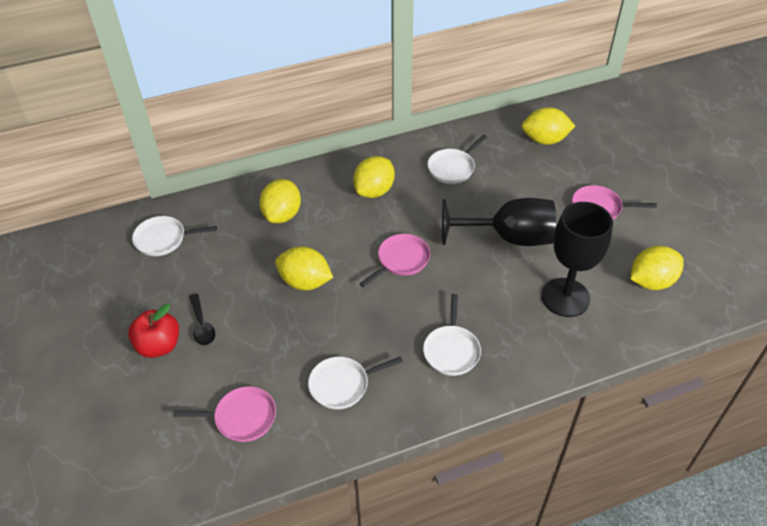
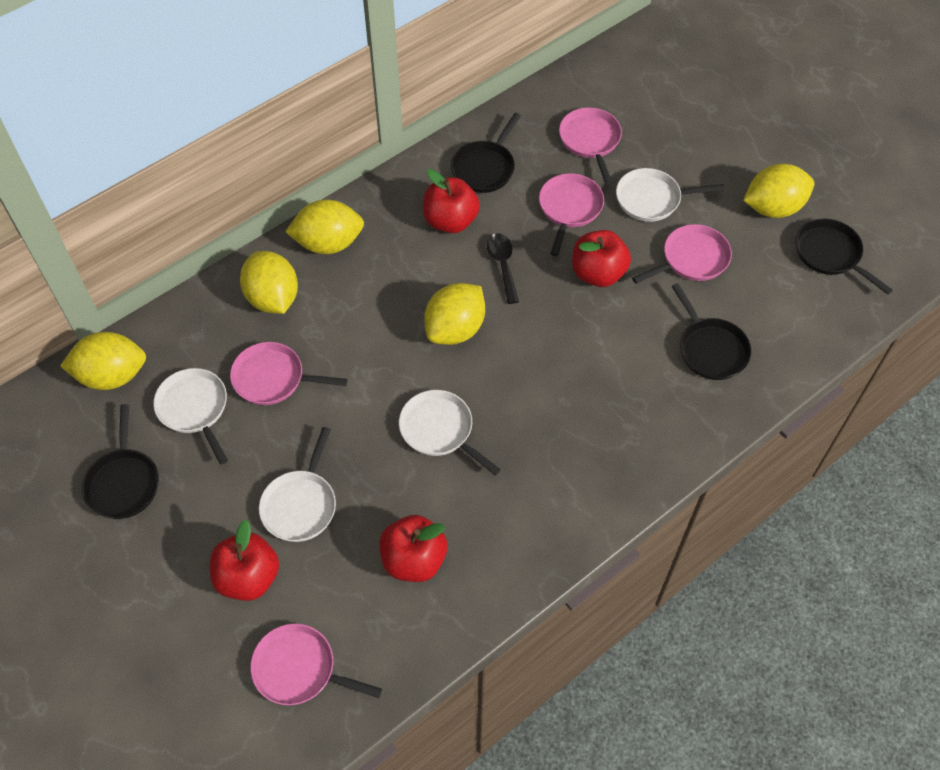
black goblet: 2 -> 0
black pan: 0 -> 4
pink pan: 3 -> 5
red apple: 1 -> 4

